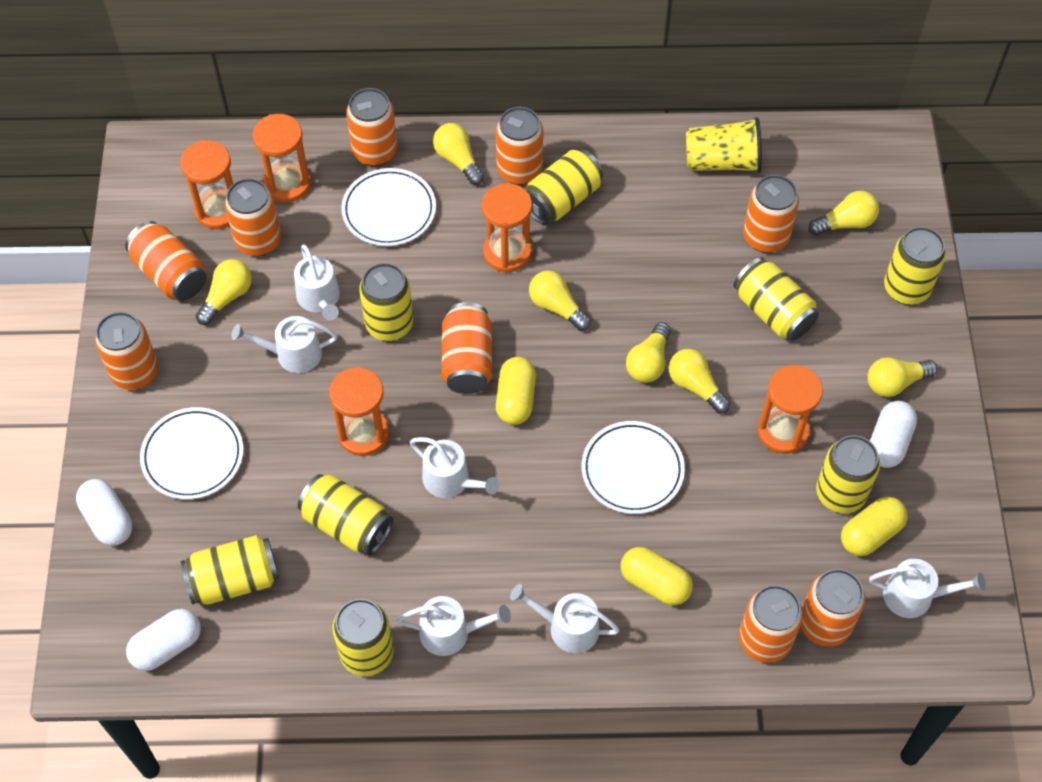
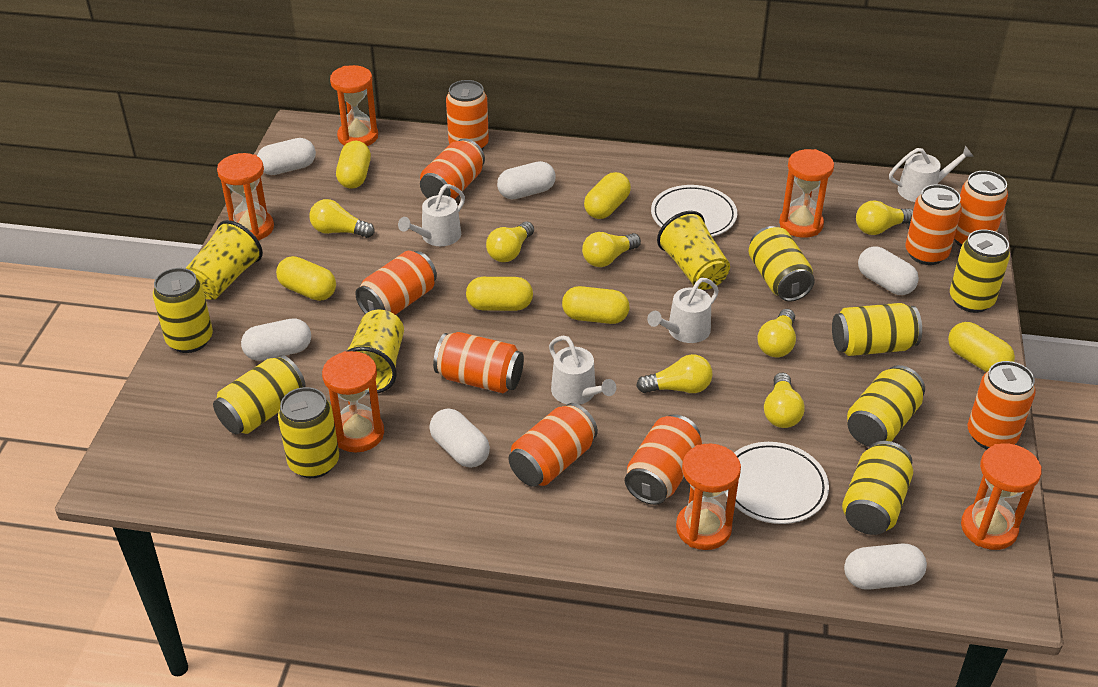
orange hourglass: 5 -> 6
white capsule: 3 -> 6
white plate: 3 -> 2
white watering can: 6 -> 4
yellow capsule: 3 -> 6
yellow cup: 1 -> 3

